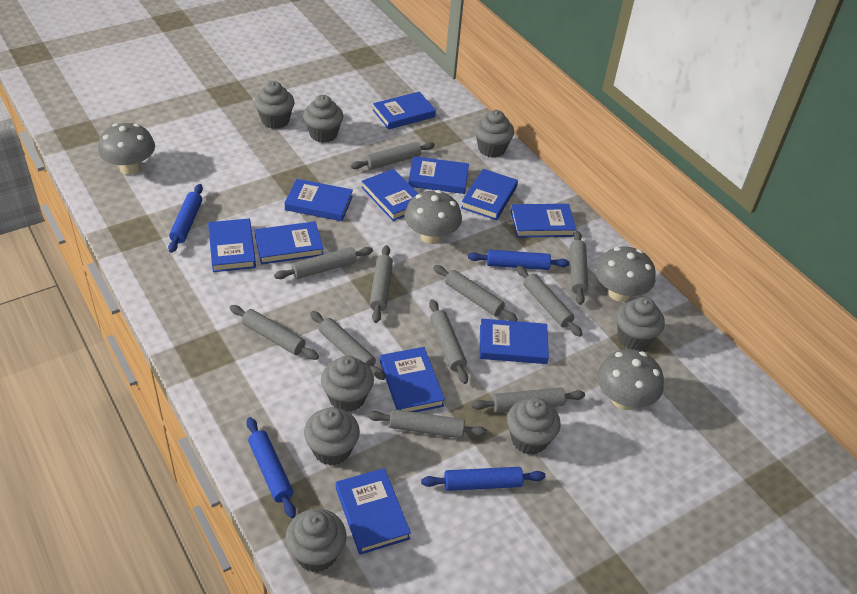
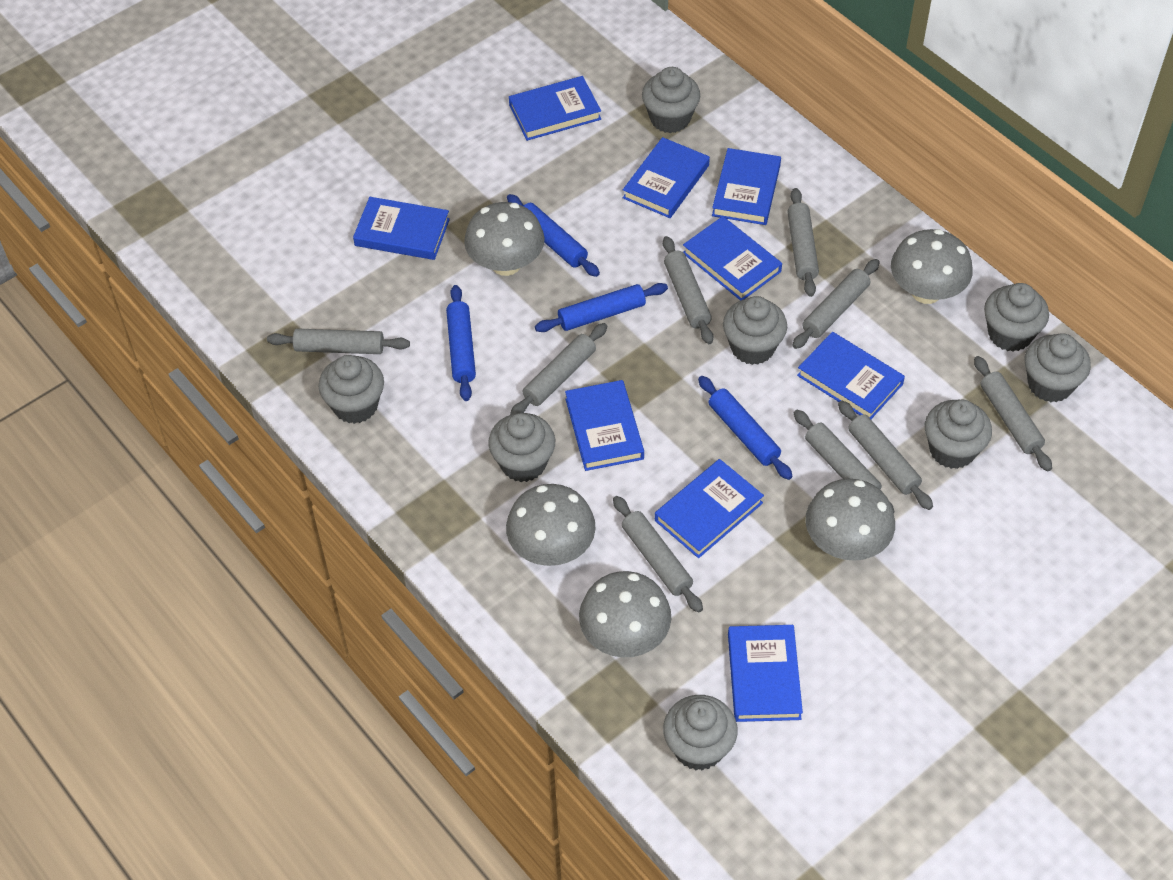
blue book: 11 -> 9
grey mushroom: 4 -> 5
grey rolling pin: 11 -> 9

